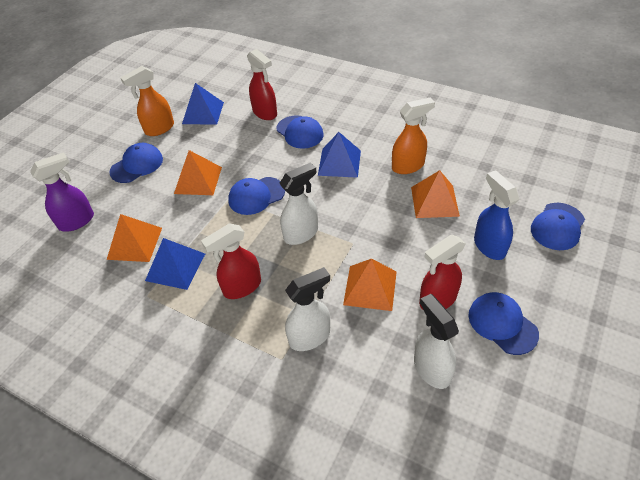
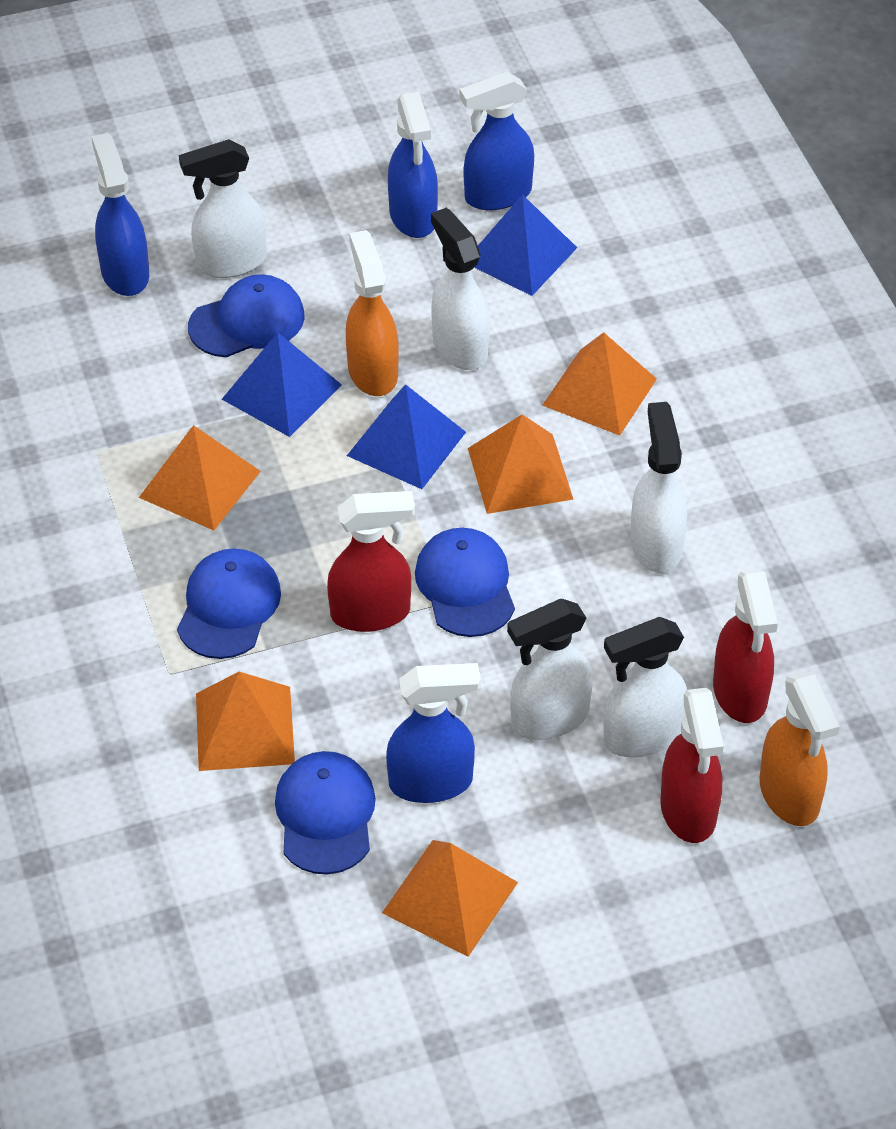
blue cap: 5 -> 4
blue spray bottle: 1 -> 4
orange pyramid: 4 -> 5
purple spray bottle: 1 -> 0
white spray bottle: 3 -> 5

